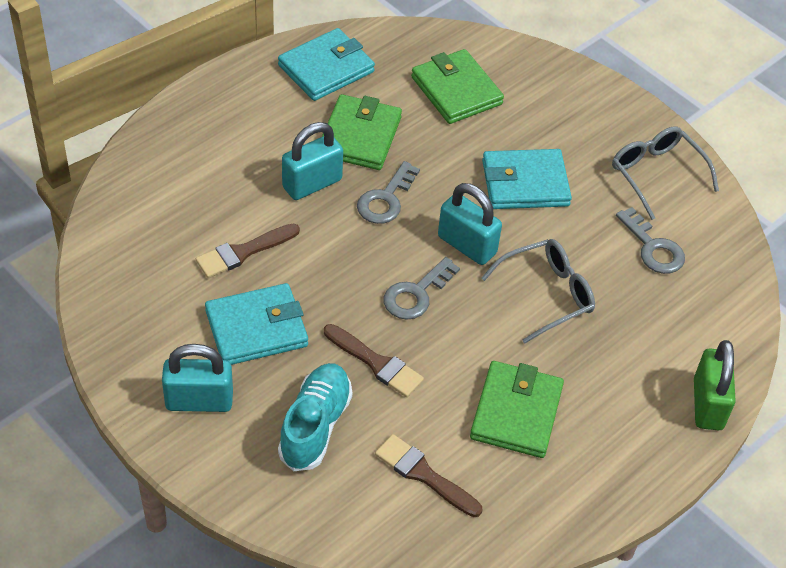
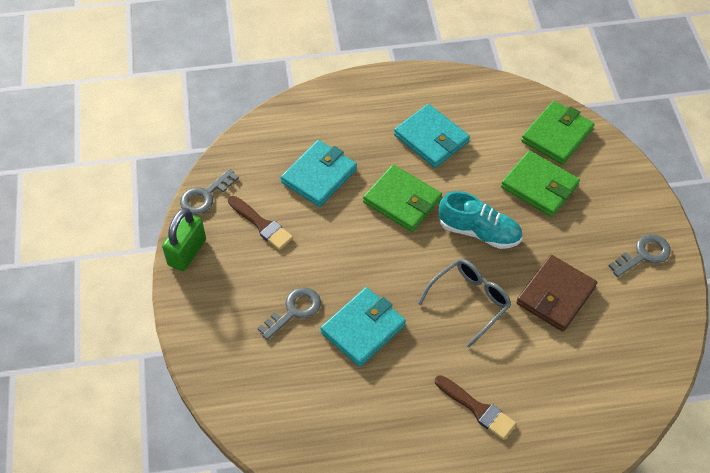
brown brush: 3 -> 2
brown wallet: 0 -> 1
grey glasses: 2 -> 1
turquoise padlock: 3 -> 0

